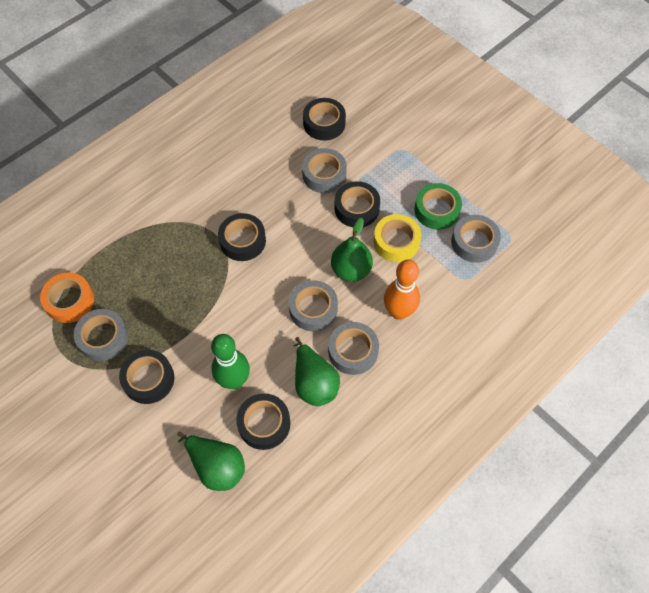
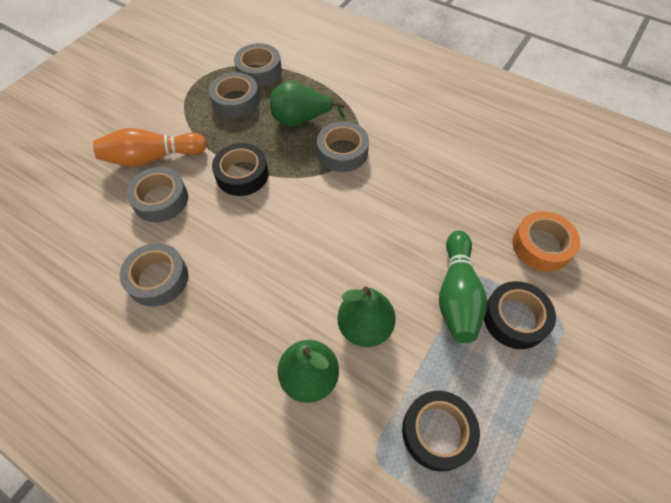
black tape: 5 -> 3
green tape: 1 -> 0
yellow tape: 1 -> 0

